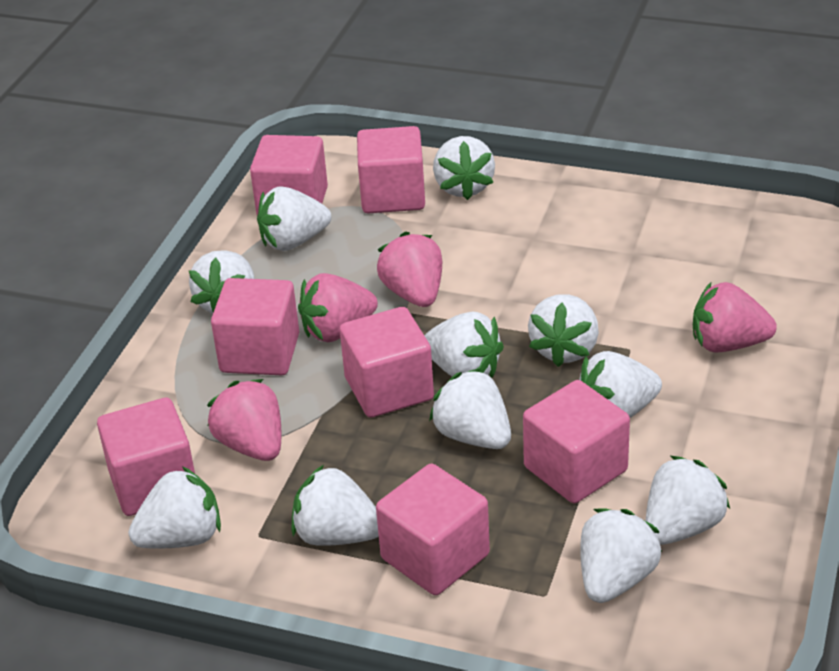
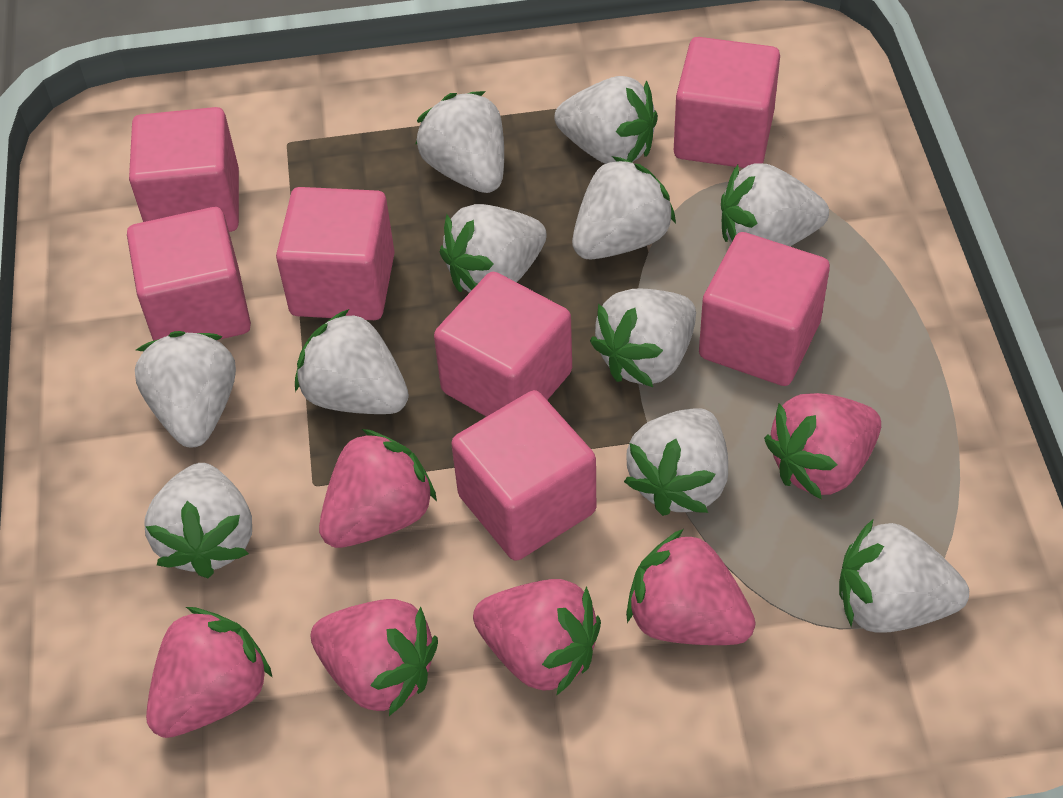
pink strawberry: 4 -> 6

